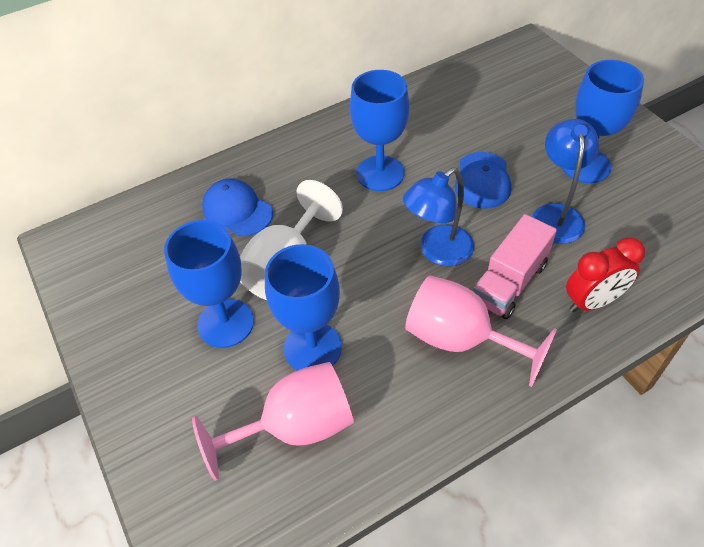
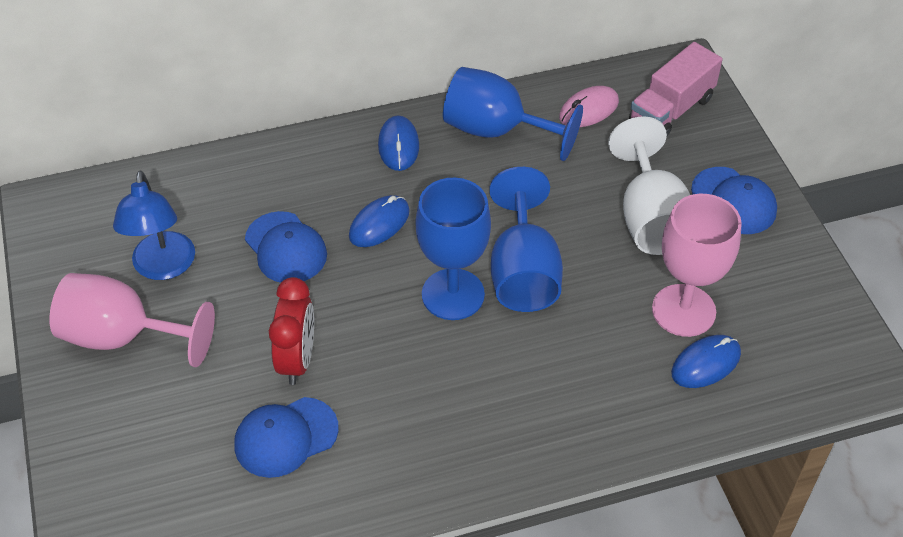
blue cap: 2 -> 3
blue goblet: 4 -> 3
blue lamp: 2 -> 1
blue mouse: 0 -> 3
pink mouse: 0 -> 1

